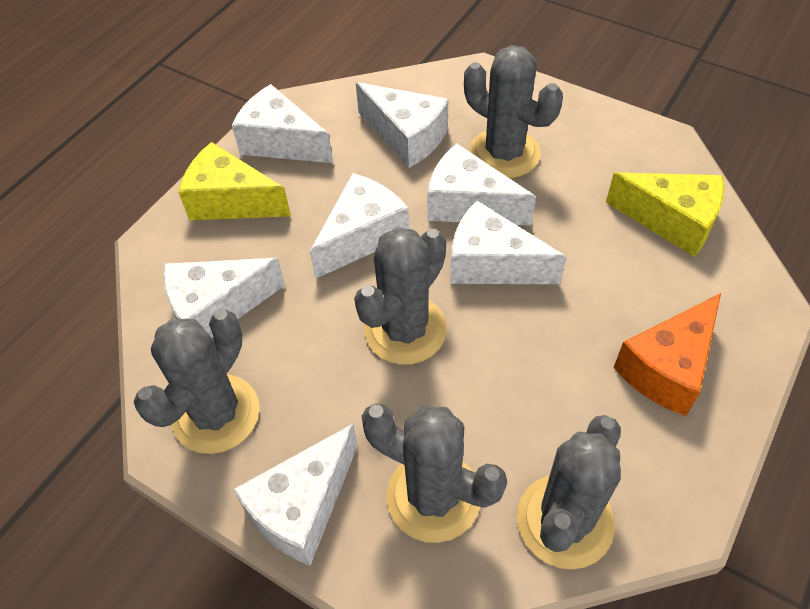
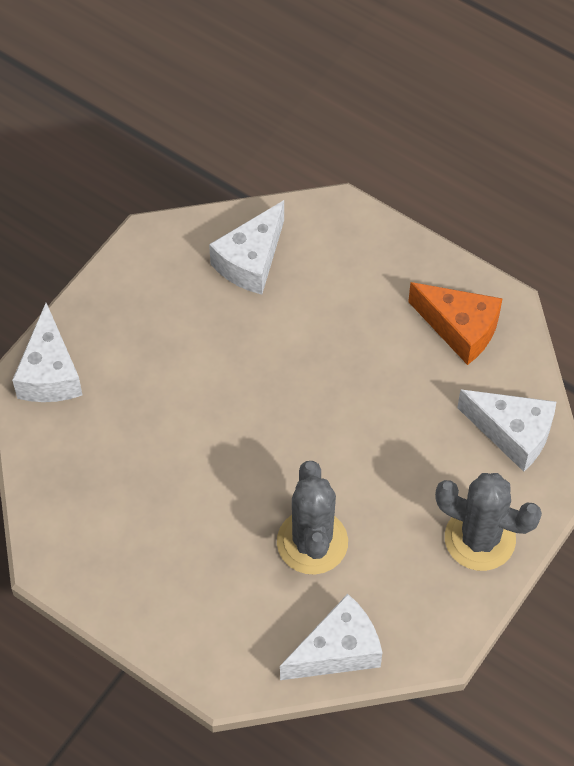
grey cactus: 5 -> 2
white cheese: 7 -> 4
yellow cheese: 2 -> 0

